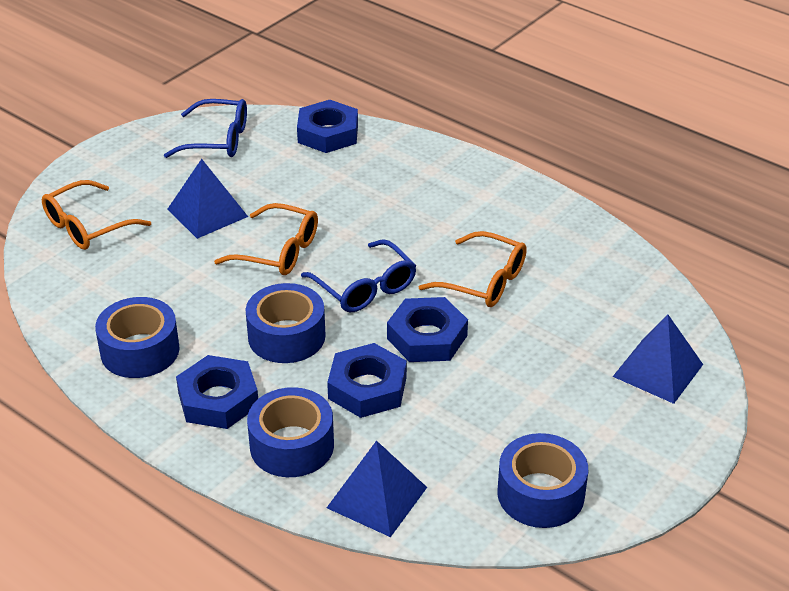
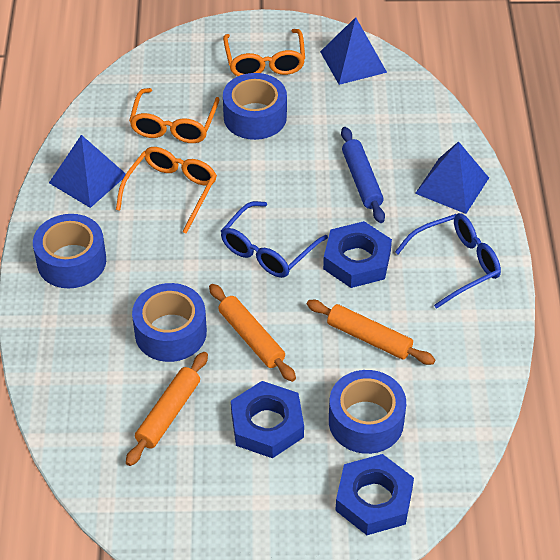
blue nut: 4 -> 3
blue rolling pin: 0 -> 1
orange rolling pin: 0 -> 3

